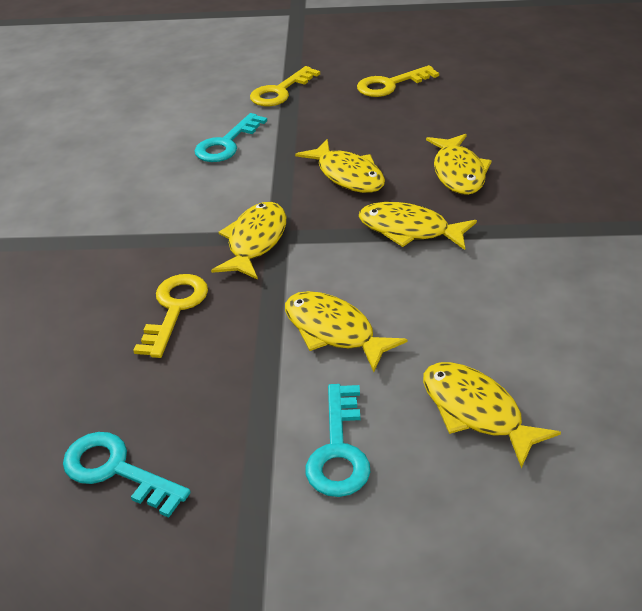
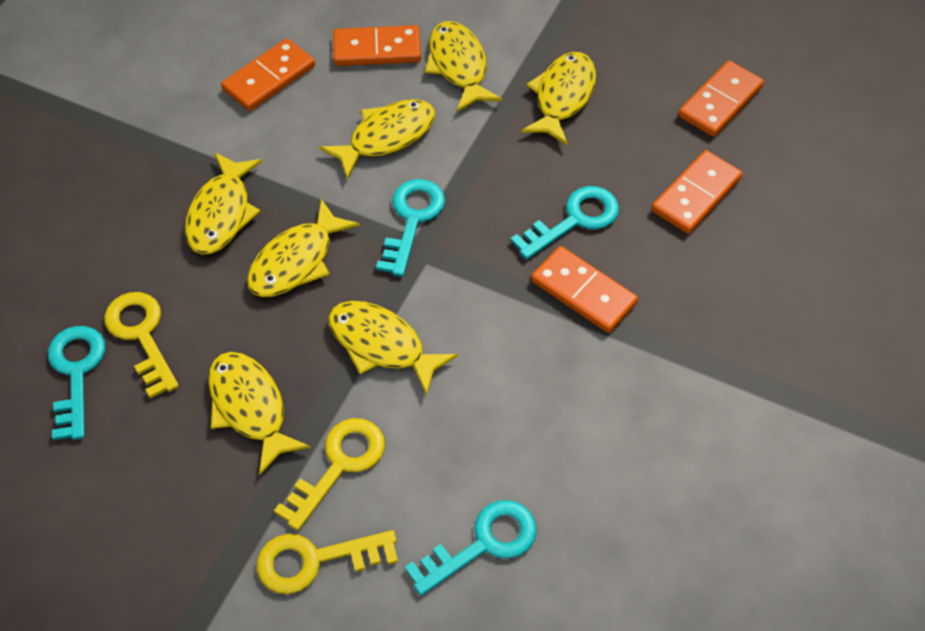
orange domino: 0 -> 5
turquoise key: 3 -> 4
yellow fish: 6 -> 7

